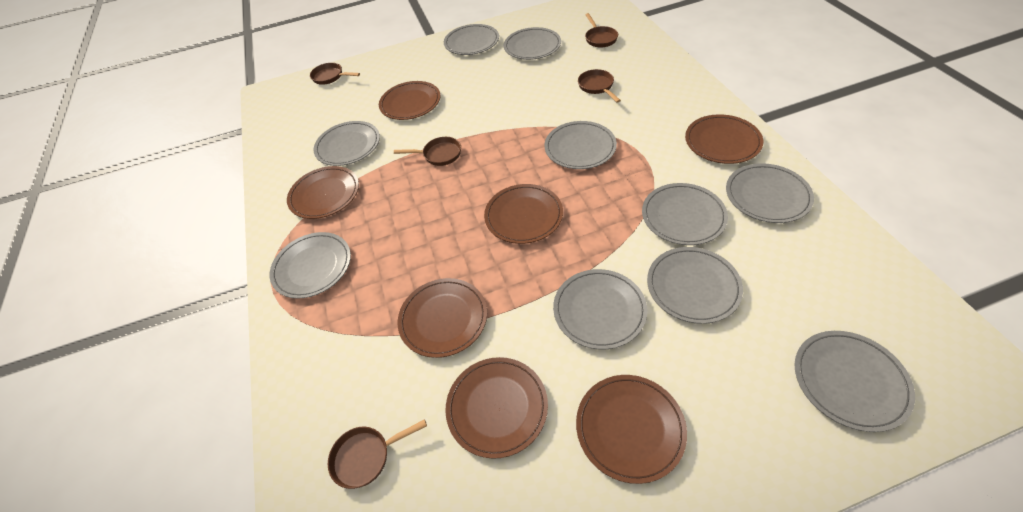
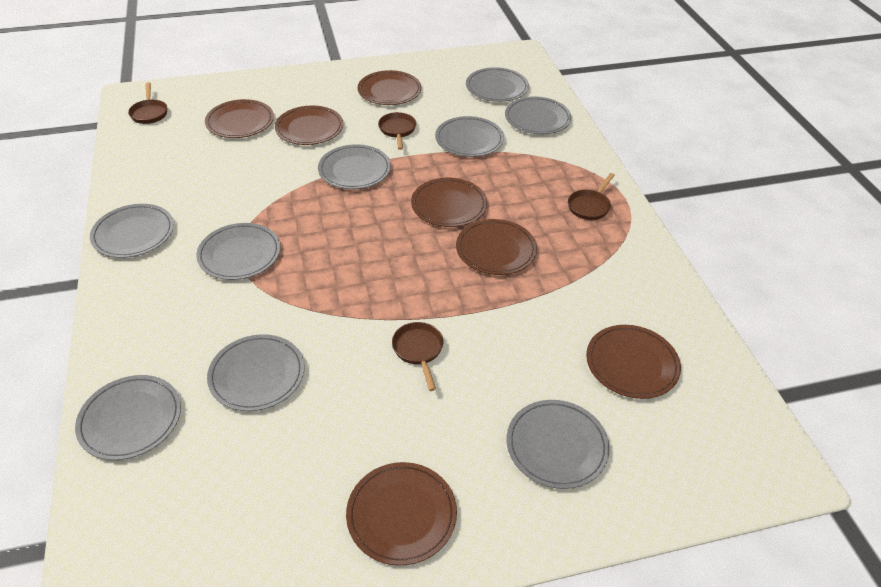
brown pan: 5 -> 4
grey plate: 10 -> 9

